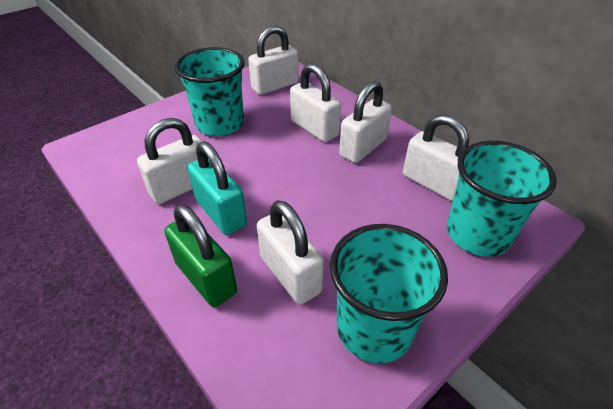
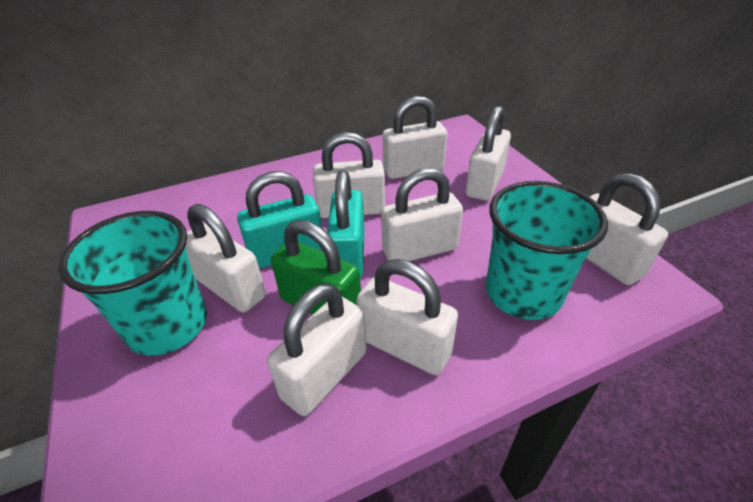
turquoise cup: 3 -> 2
turquoise padlock: 1 -> 2
white padlock: 6 -> 8

